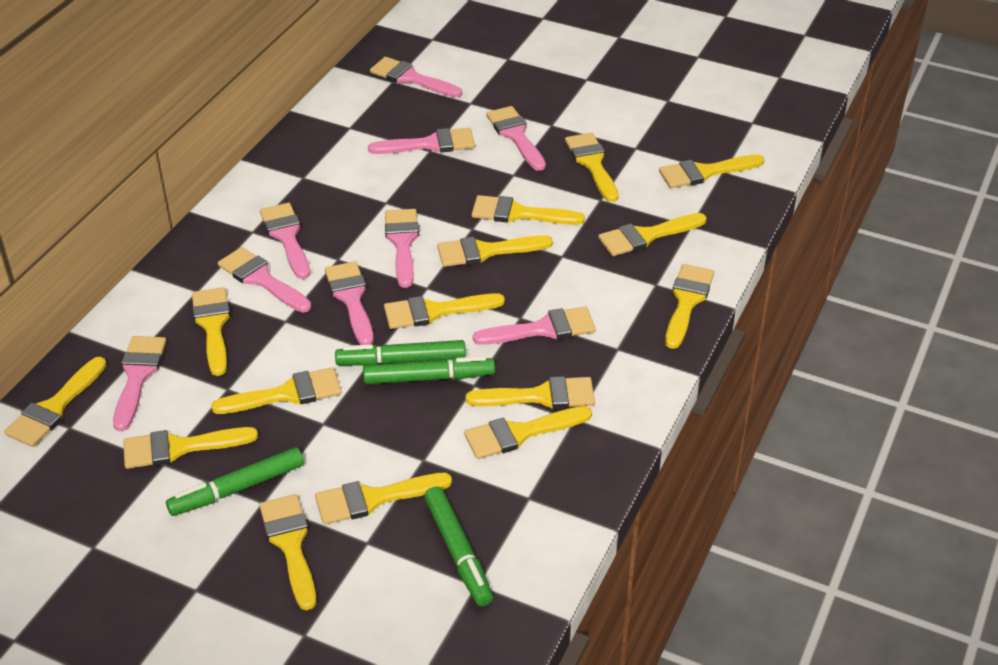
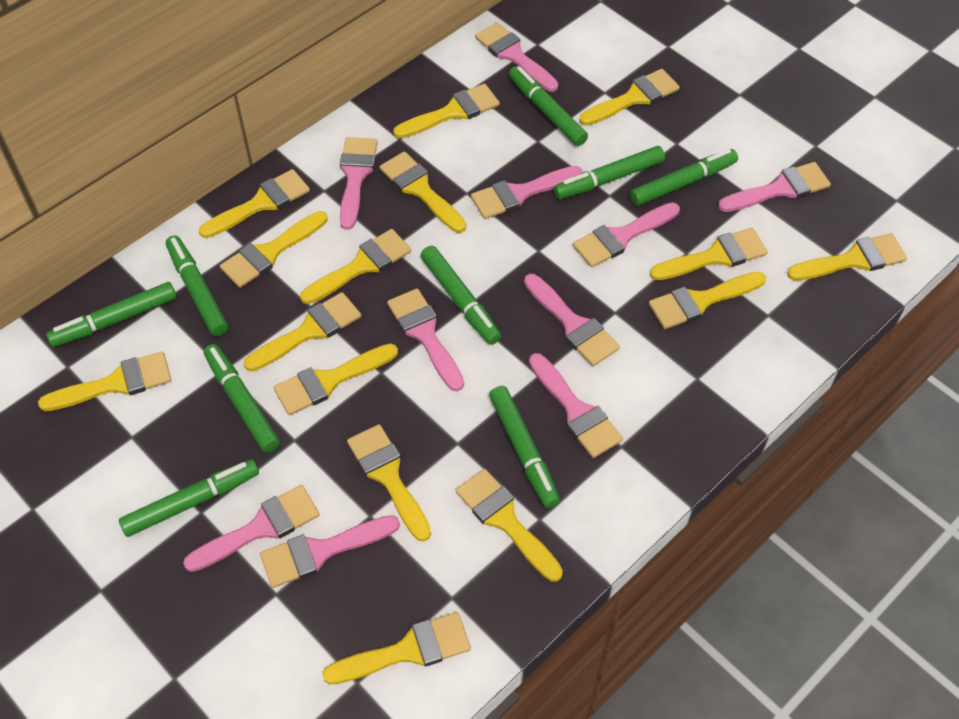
green marker: 4 -> 9
pink brush: 9 -> 10

